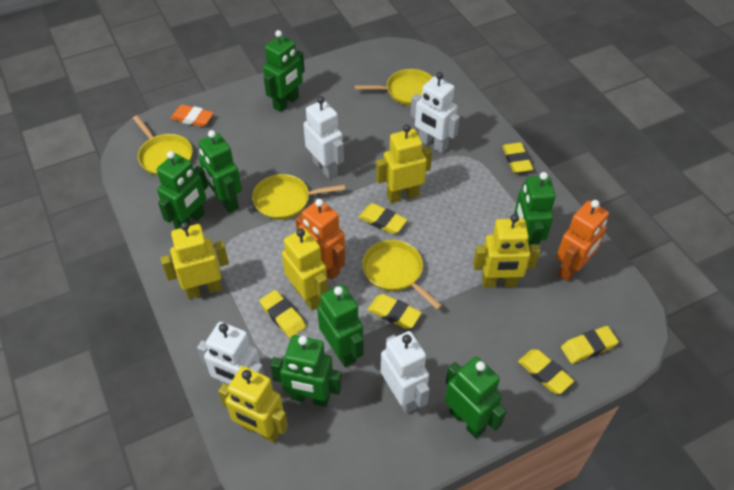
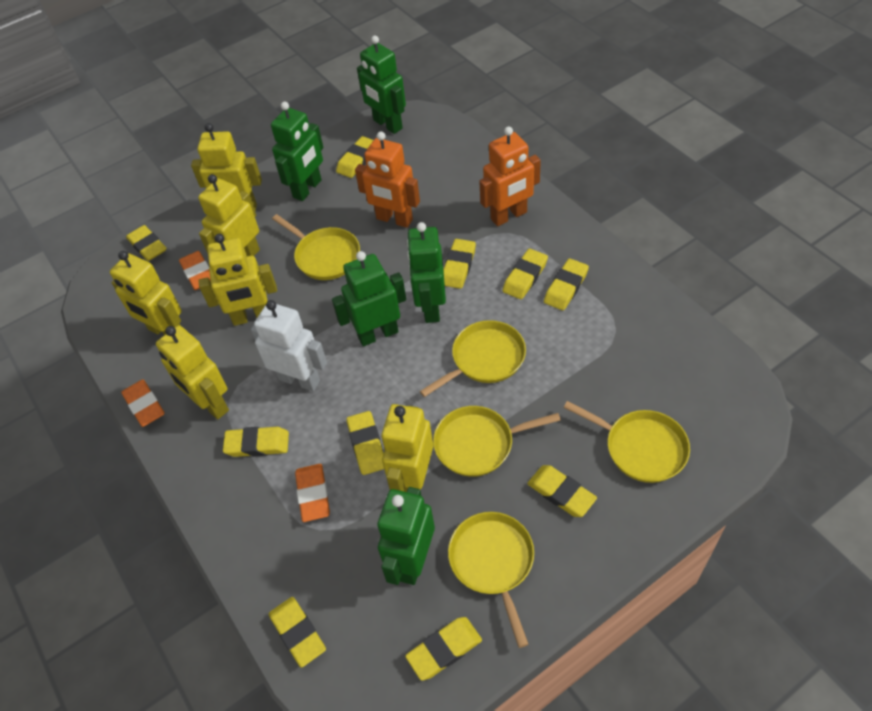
green robot: 7 -> 5
orange eraser: 1 -> 3
white robot: 4 -> 1
yellow eraser: 6 -> 10
yellow pan: 4 -> 5
yellow robot: 5 -> 6

